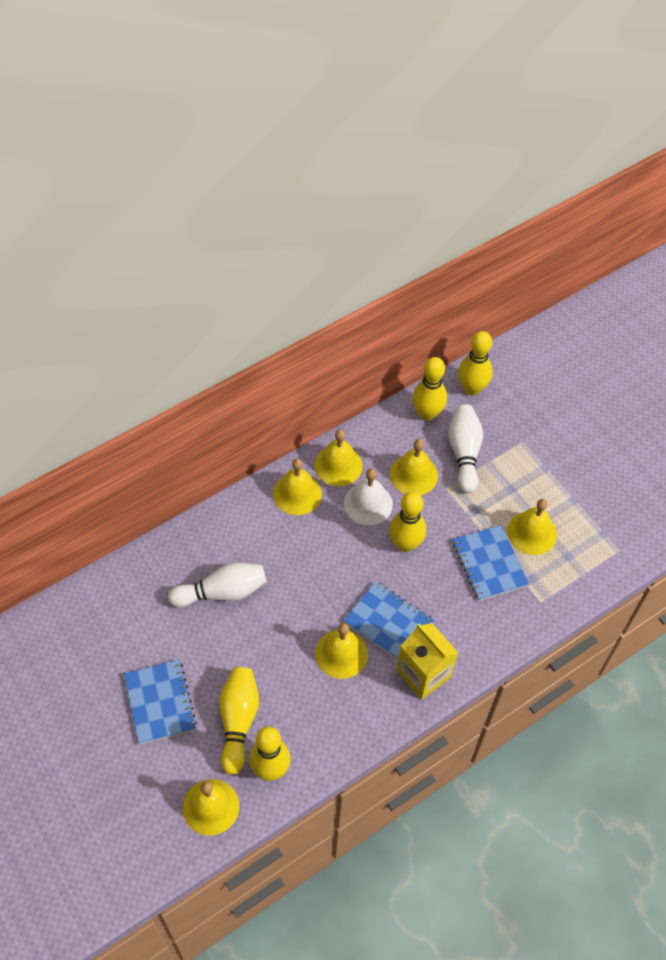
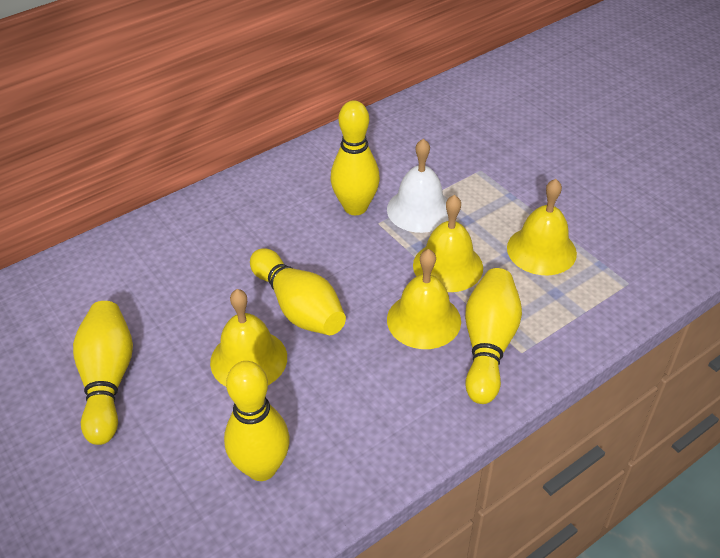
blue notebook: 3 -> 0
white bowling pin: 2 -> 0
yellow bell: 6 -> 4
yellow carton: 1 -> 0

